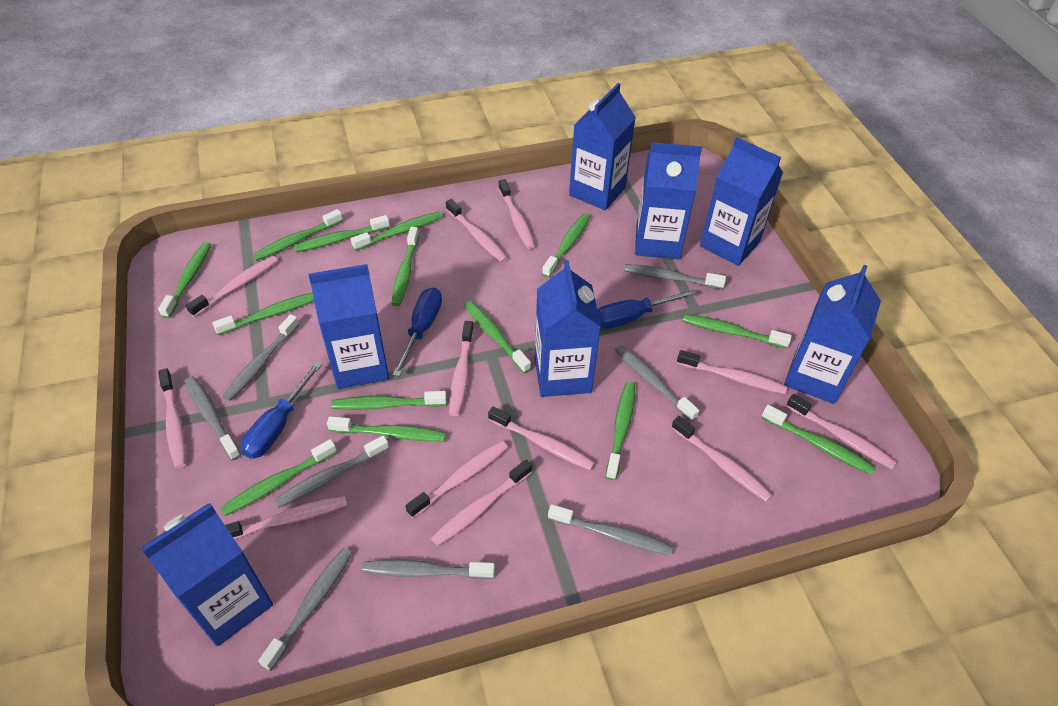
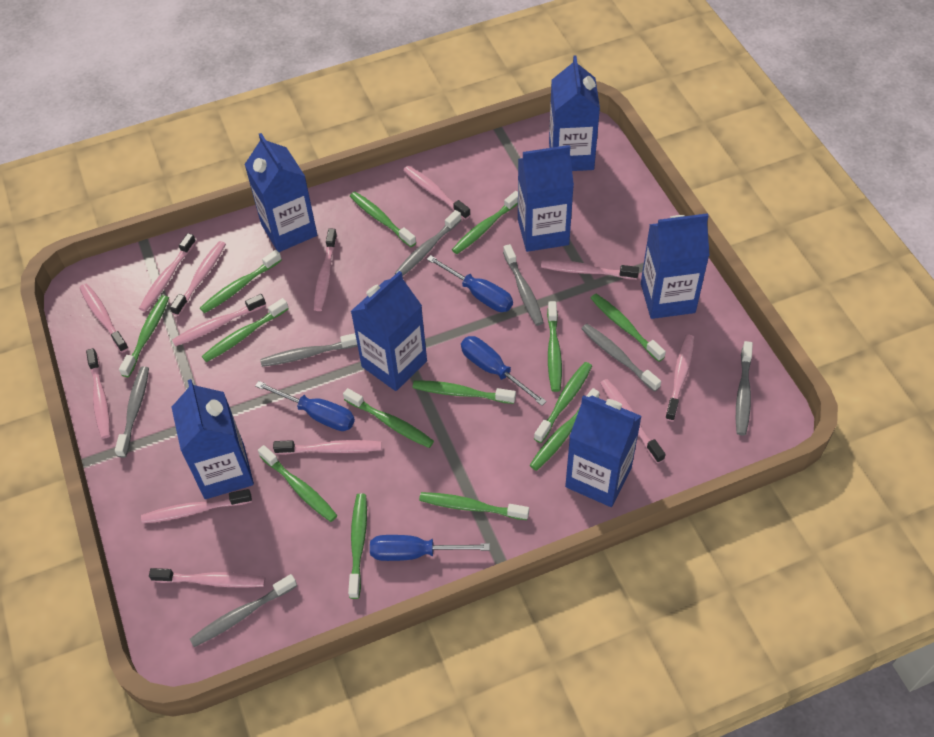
blue screwdriver: 3 -> 4
grey toothbrush: 8 -> 7
pink toothbrush: 12 -> 13

